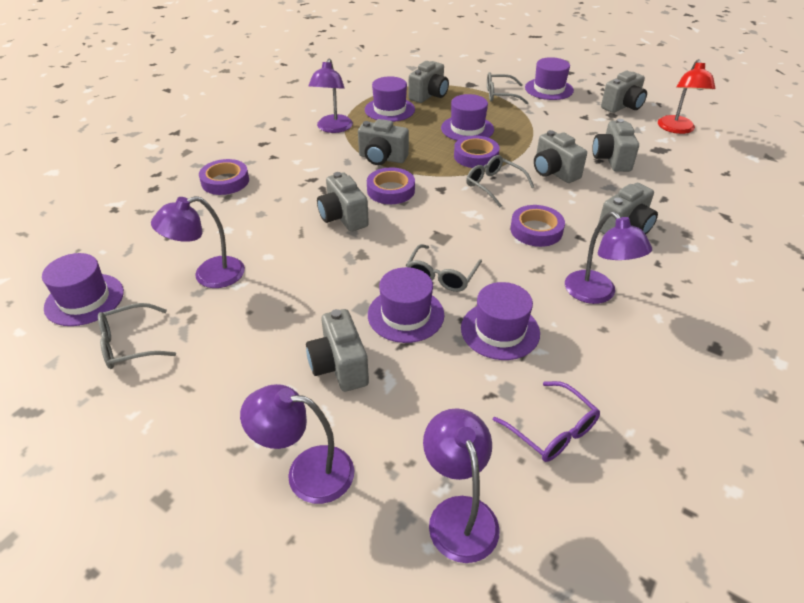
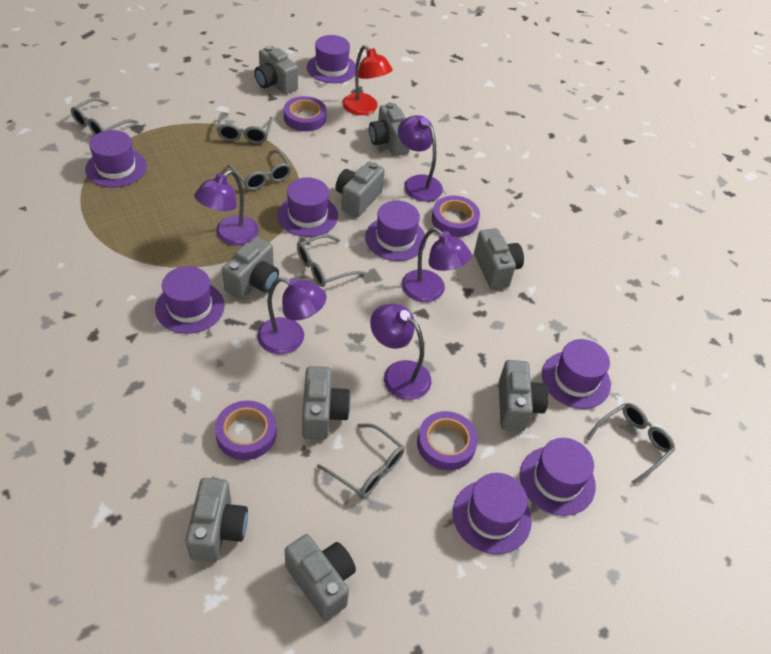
grey camera: 8 -> 9
grey glasses: 4 -> 6
purple glasses: 1 -> 0
purple hat: 6 -> 8

